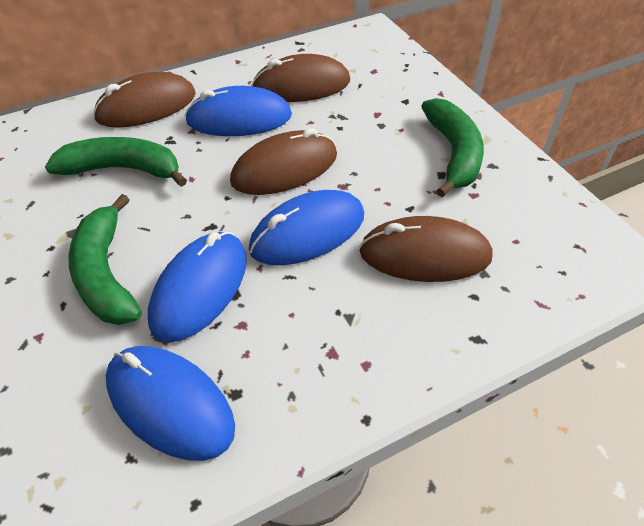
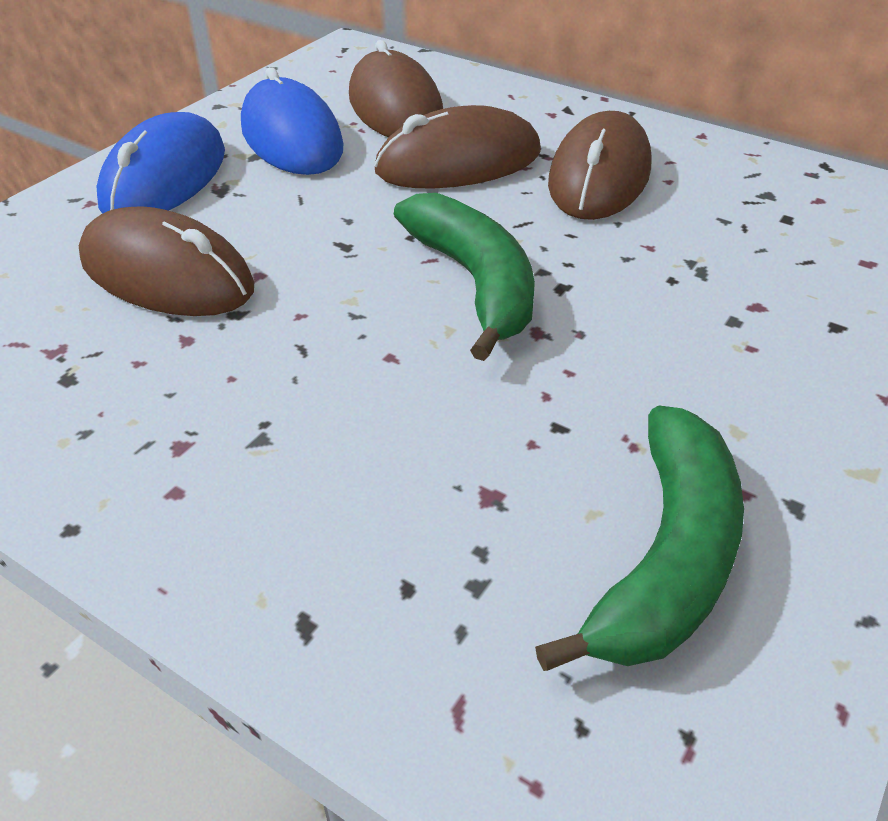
blue mouse: 4 -> 2
green banana: 3 -> 2

